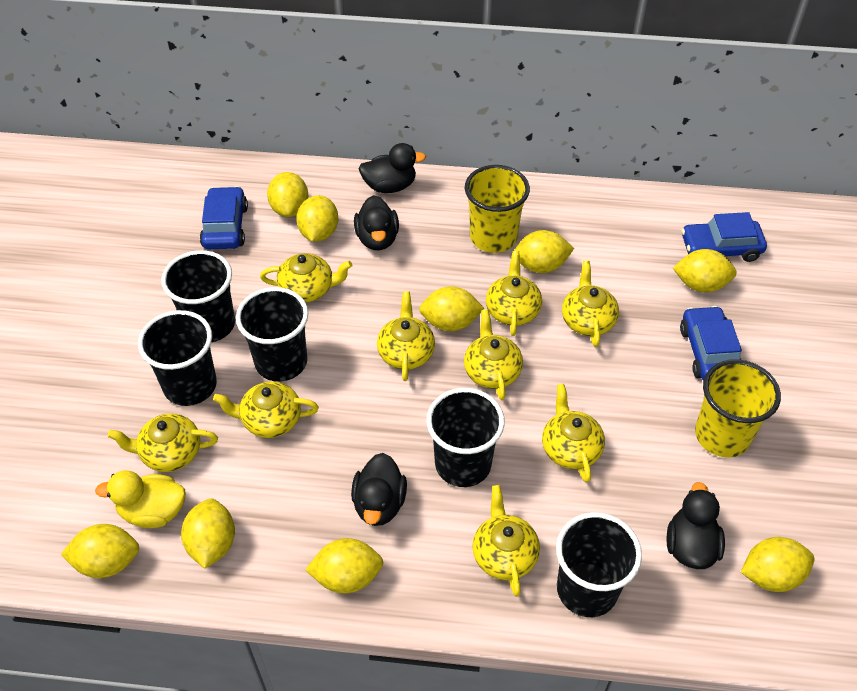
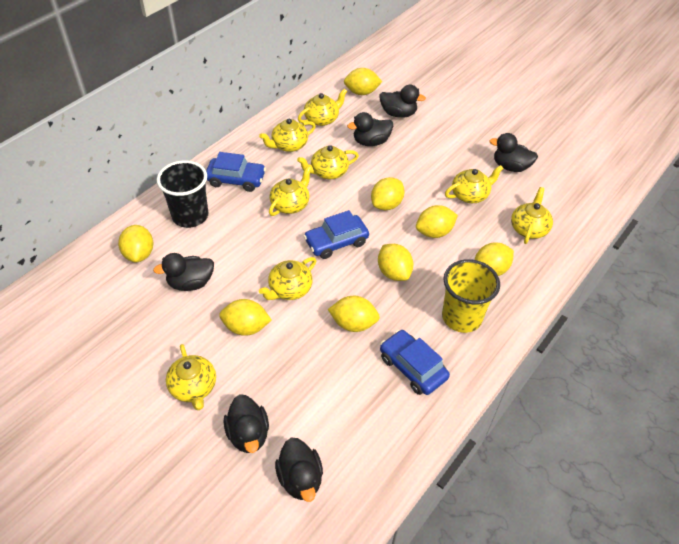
black cup: 5 -> 1
black duck: 4 -> 6
yellow cup: 2 -> 1
yellow duck: 1 -> 0
yellow lemon: 9 -> 8
yellow teapot: 9 -> 8

